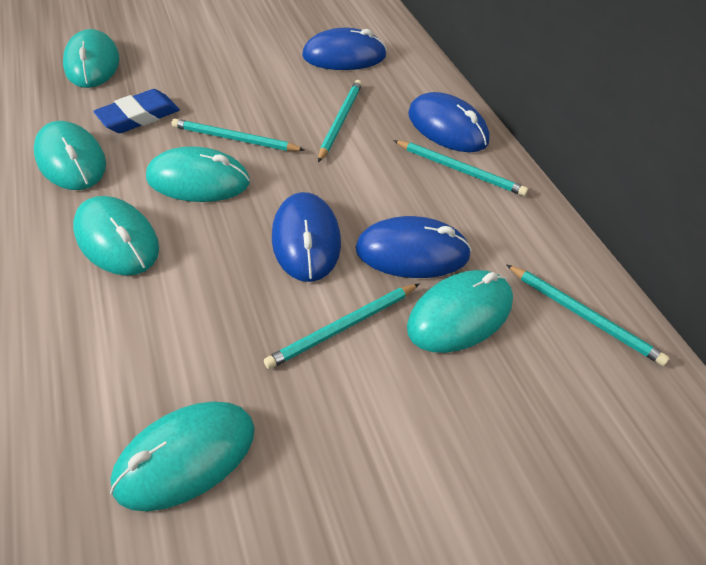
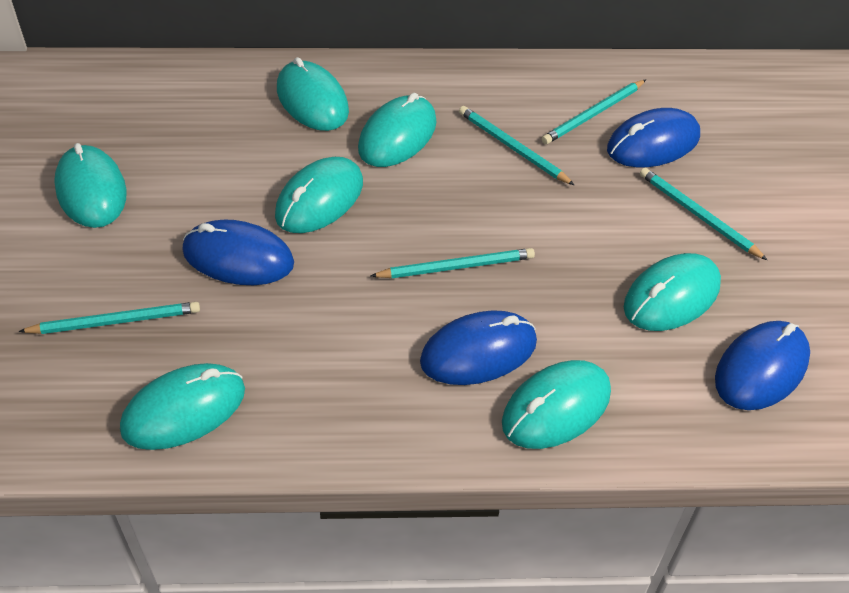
blue eraser: 1 -> 0
turquoise mouse: 6 -> 7

